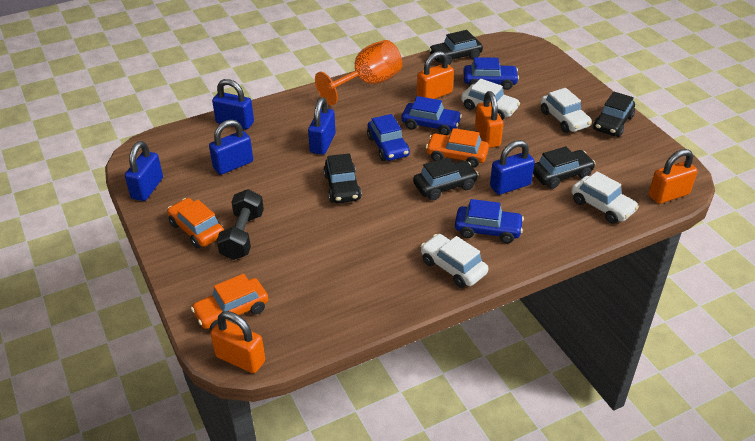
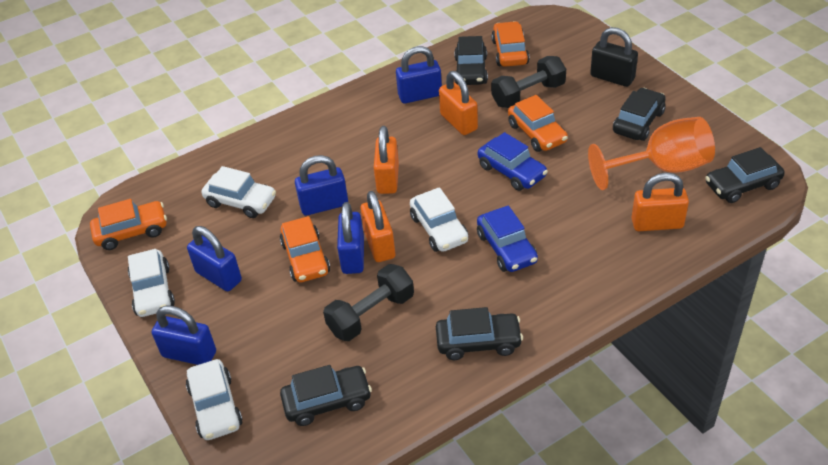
black dumbbell: 1 -> 2
black padlock: 0 -> 1
blue car: 4 -> 2
orange car: 3 -> 4

